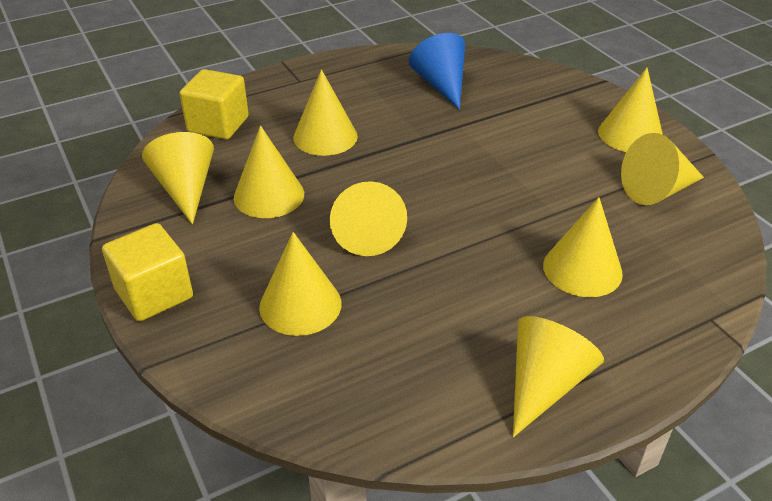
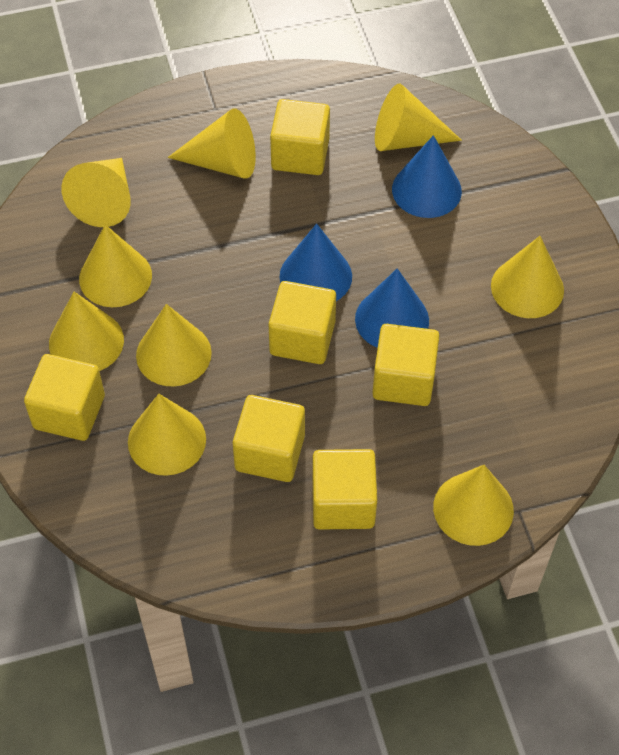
blue cone: 1 -> 3
yellow cube: 2 -> 6

